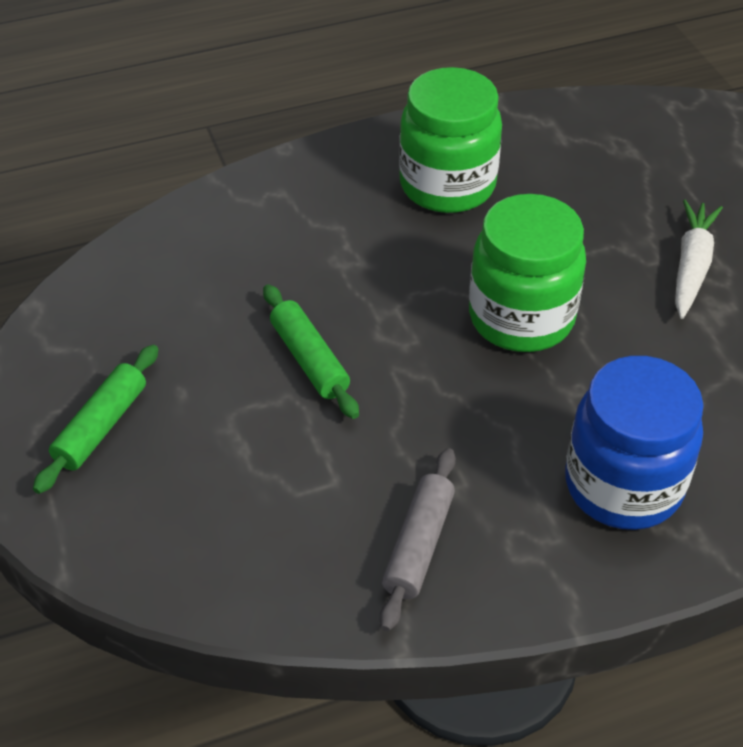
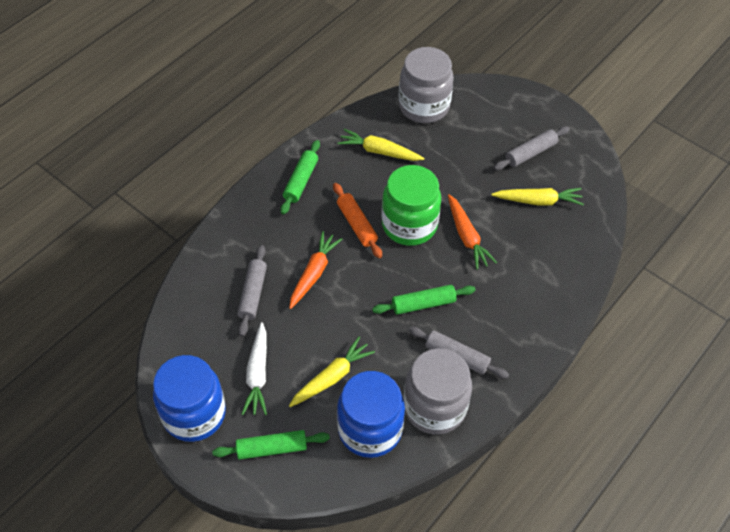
blue jar: 1 -> 2
green jar: 2 -> 1
green rolling pin: 2 -> 3
grey jar: 0 -> 2
grey rolling pin: 1 -> 3
orange carrot: 0 -> 2
orange rolling pin: 0 -> 1
yellow carrot: 0 -> 3

